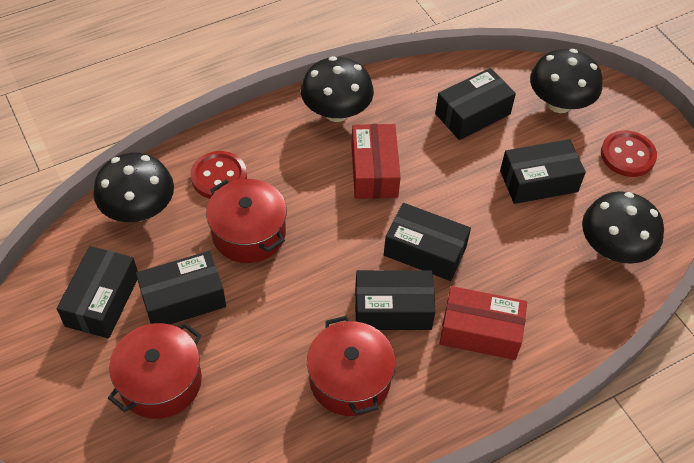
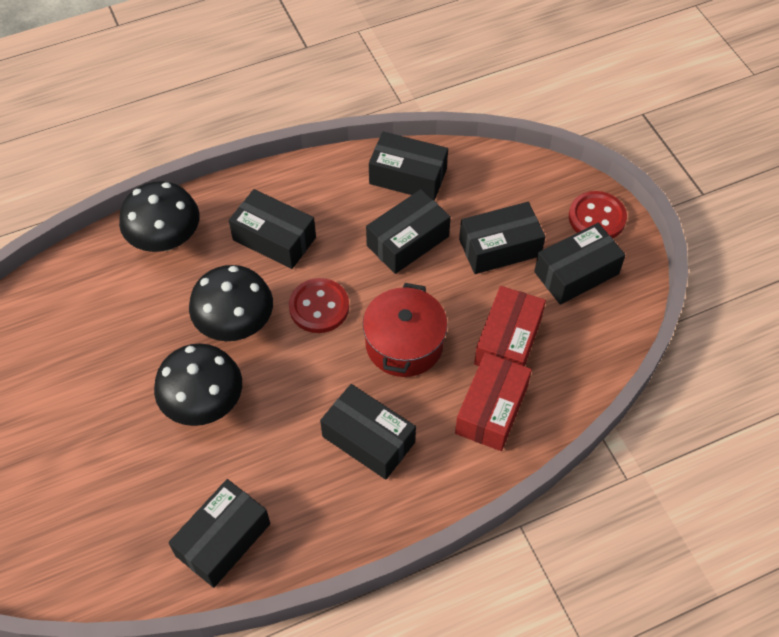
black box: 6 -> 7
black mushroom: 4 -> 3
red pot: 3 -> 1

